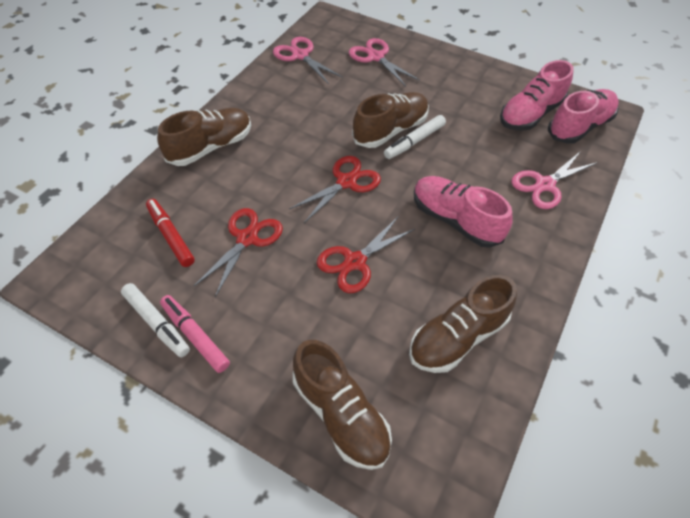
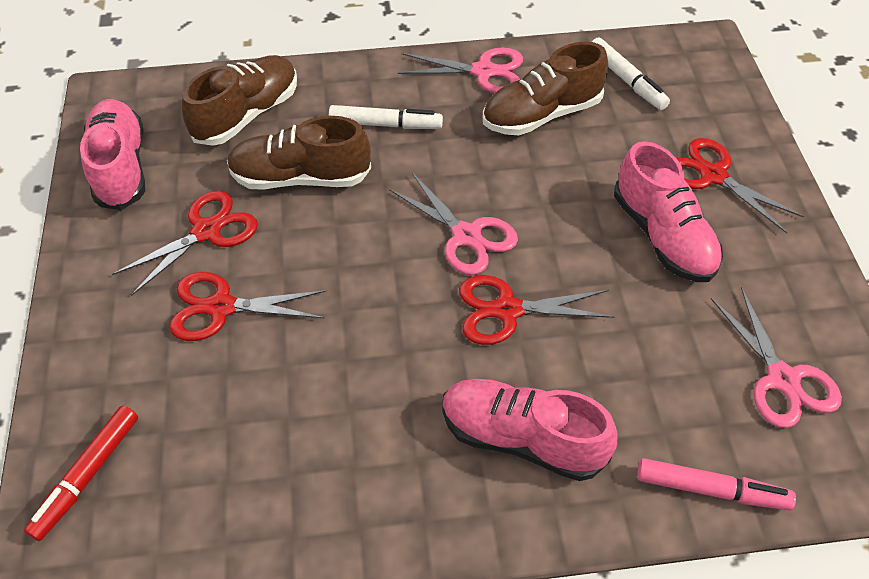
brown shoe: 4 -> 3
red scissors: 3 -> 4

